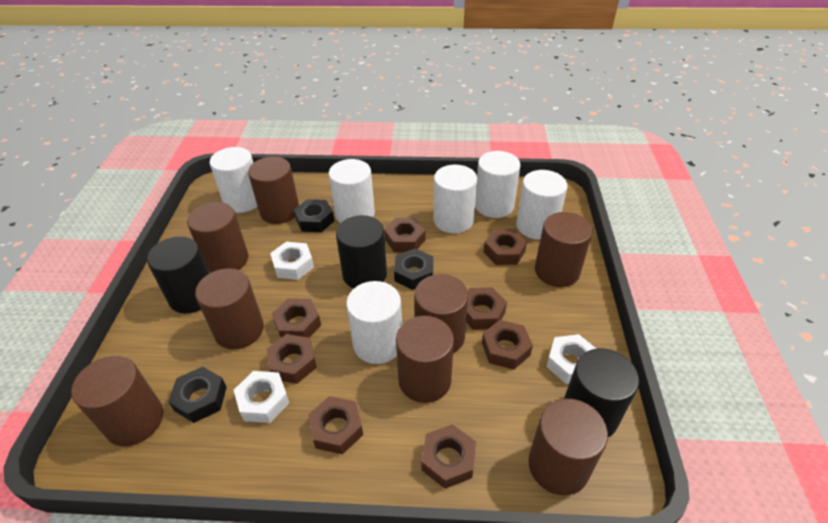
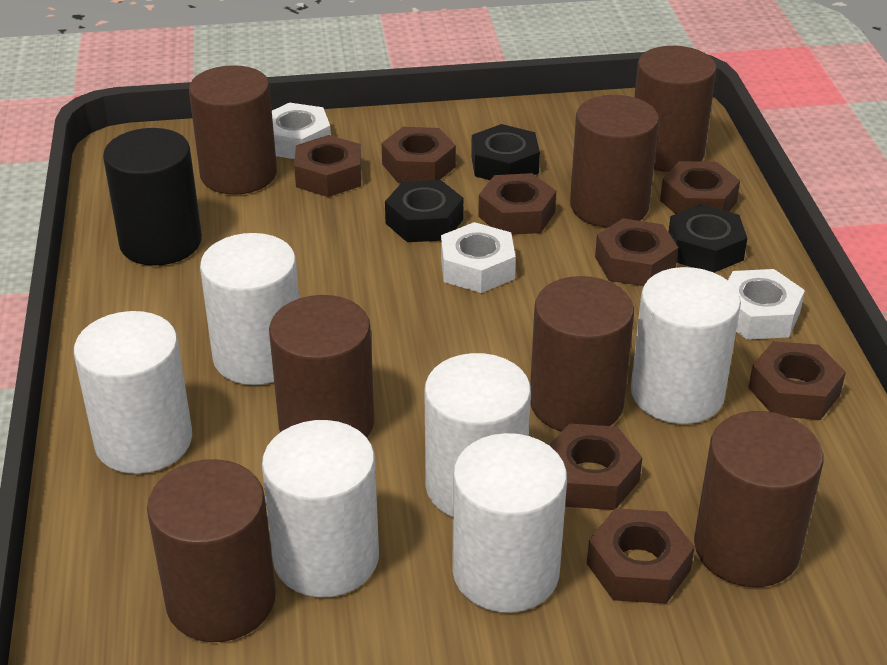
black cylinder: 3 -> 1
brown cylinder: 8 -> 7

